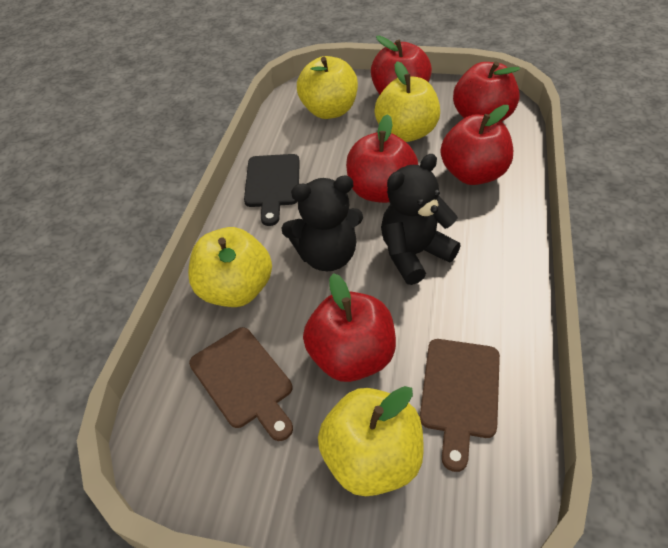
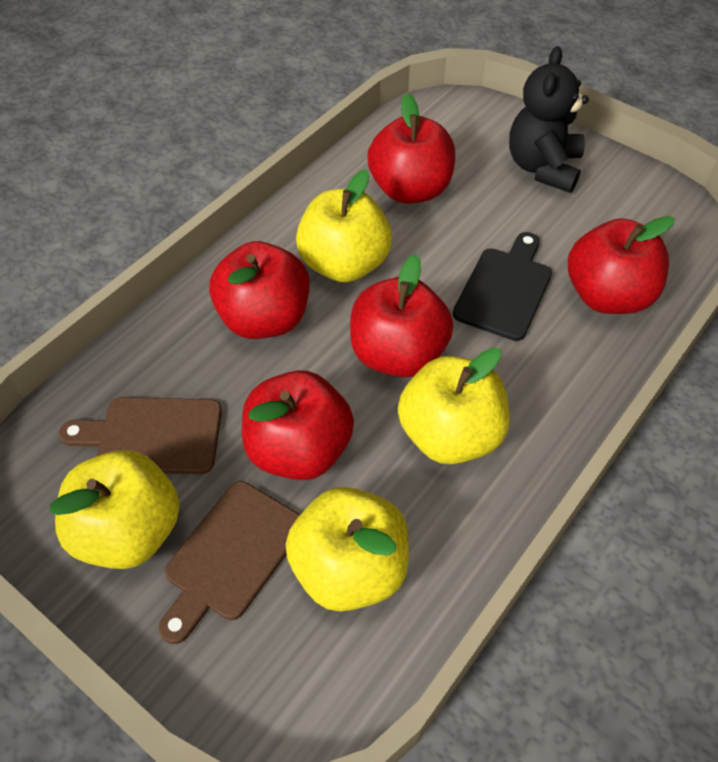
black teddy bear: 2 -> 1

